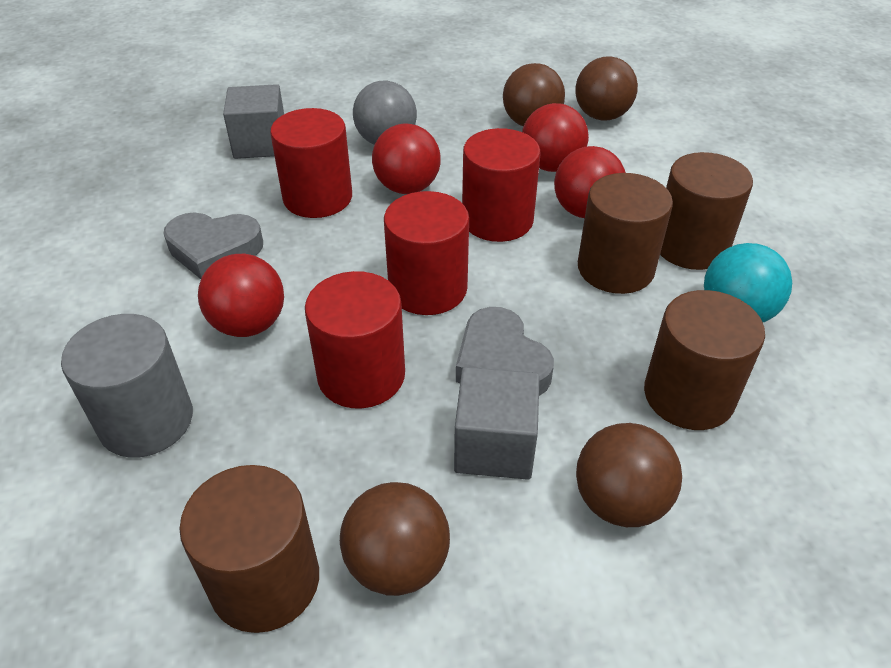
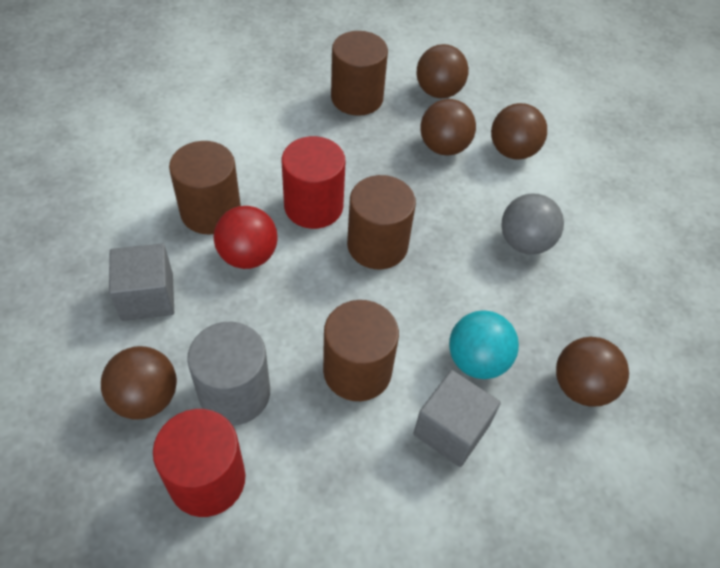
brown ball: 4 -> 5
grey heart: 2 -> 0
red ball: 4 -> 1
red cylinder: 4 -> 2

